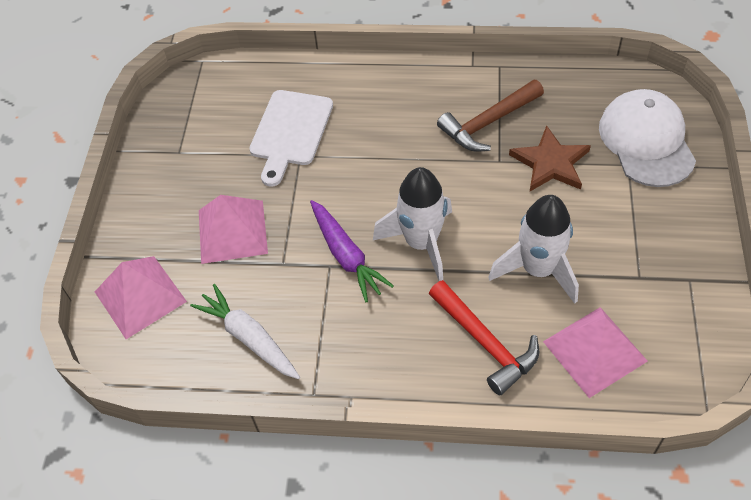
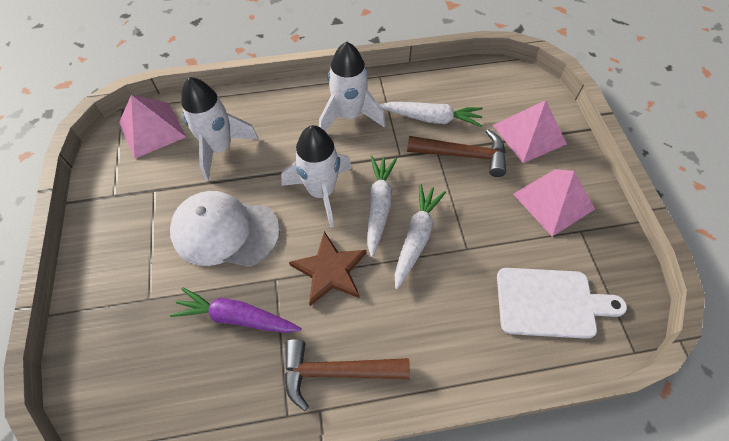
brown hammer: 1 -> 2
red hammer: 1 -> 0
white carrot: 1 -> 3
white rocket: 2 -> 3

